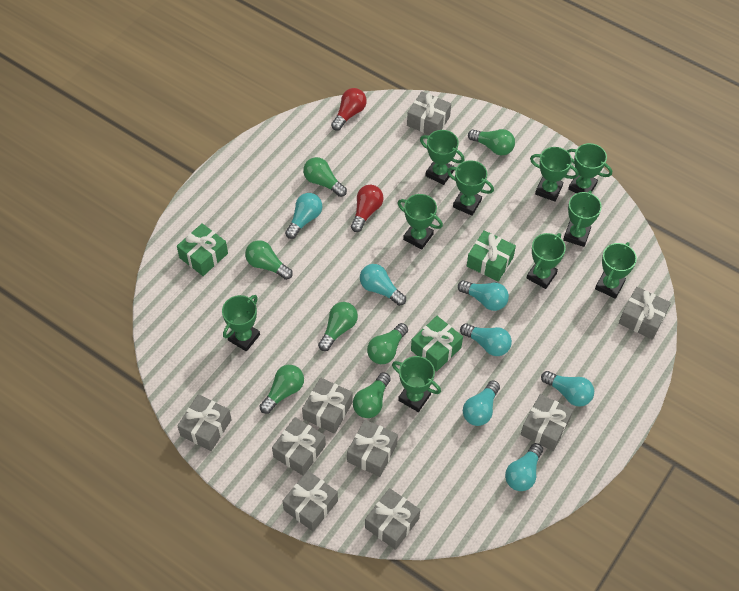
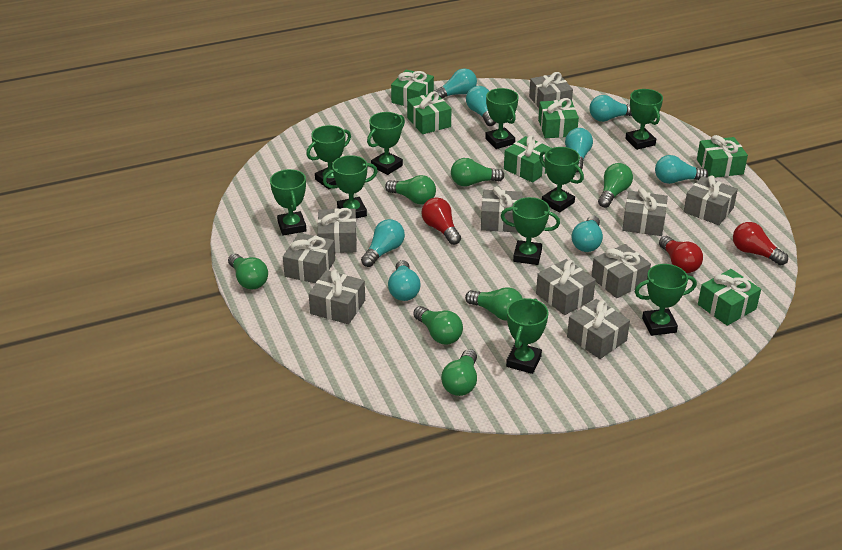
green gift: 3 -> 6
grey gift: 9 -> 10
red light bulb: 2 -> 3
turquoise light bulb: 7 -> 8

